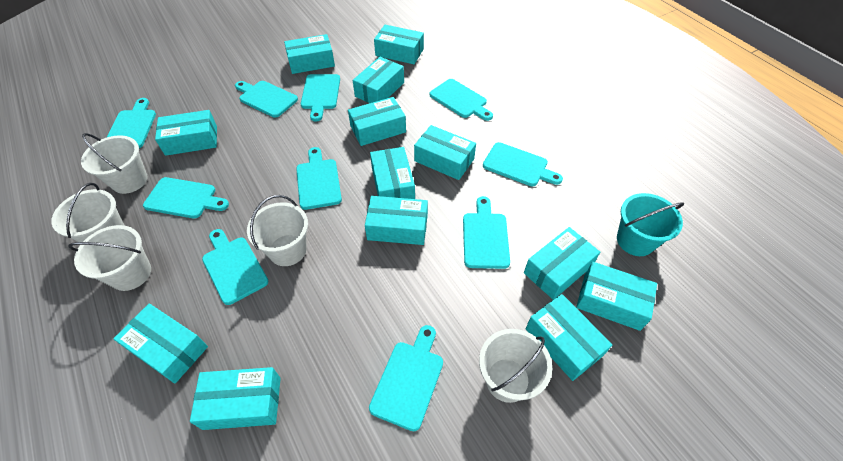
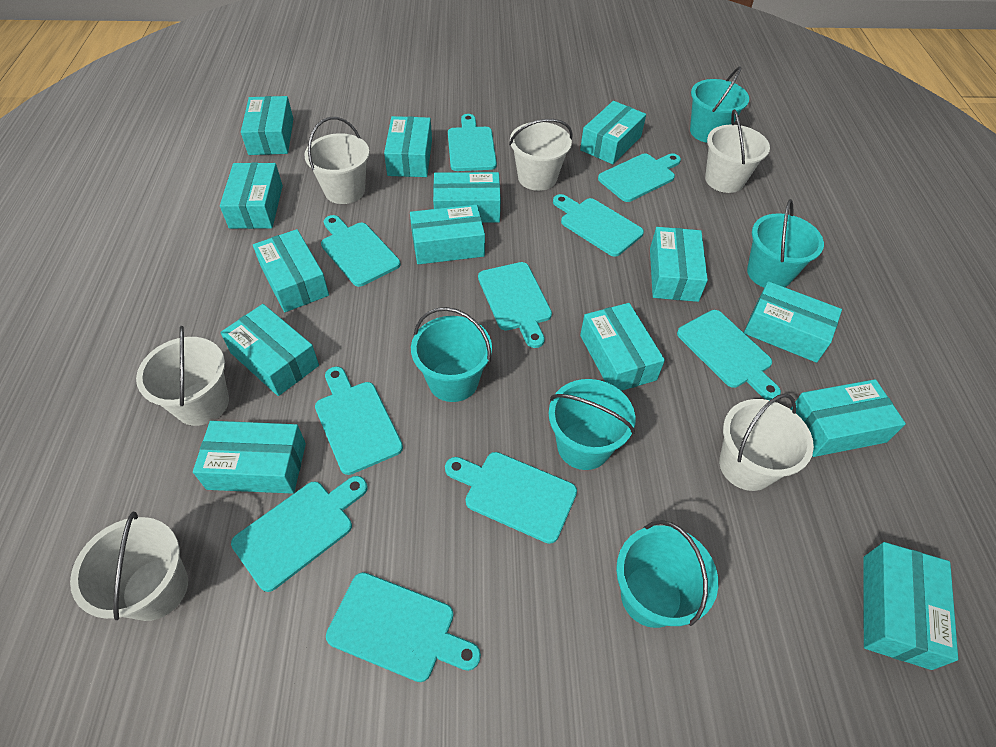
turquoise box: 13 -> 14
turquoise bucket: 1 -> 5
white bucket: 5 -> 6

